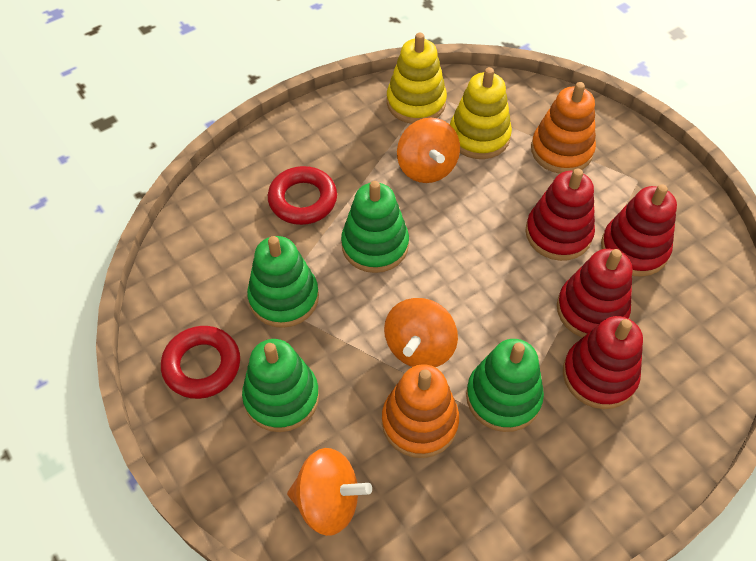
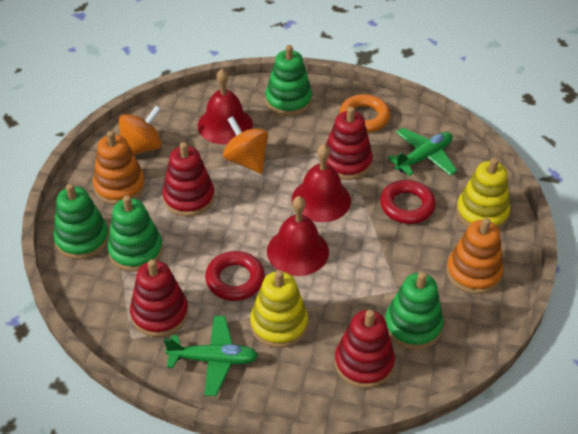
green plane: 0 -> 2
orange ring: 0 -> 1
orange spinning top: 3 -> 2
red bell: 0 -> 3

